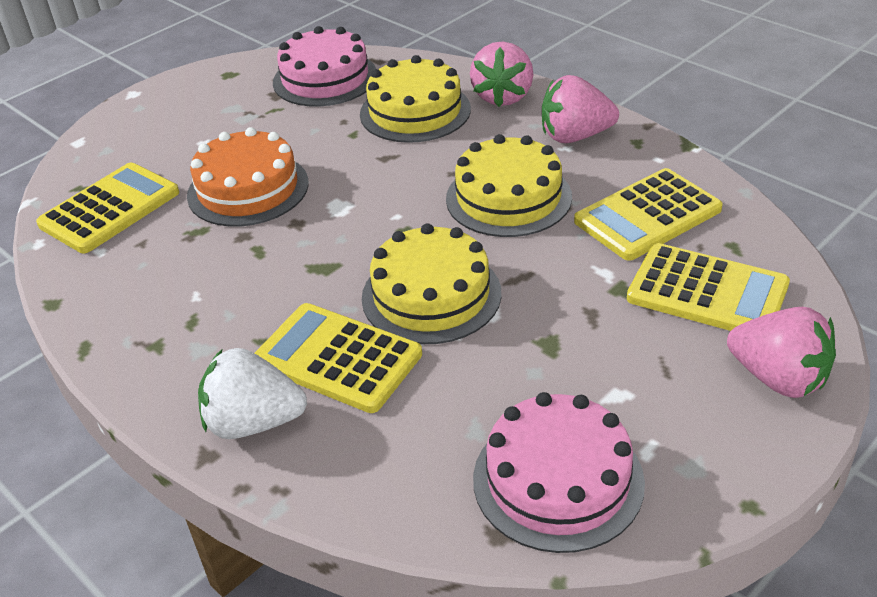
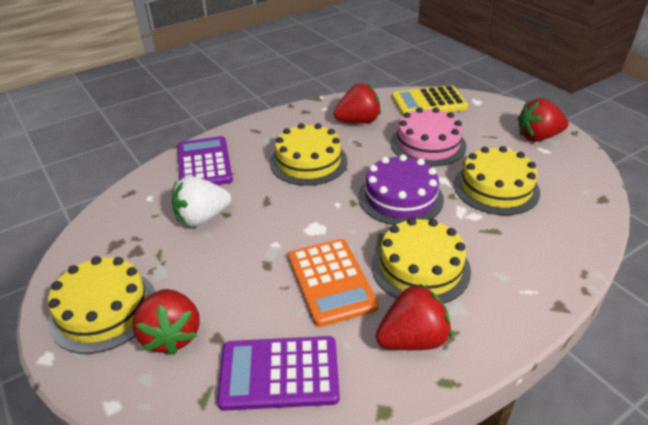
orange cake: 1 -> 0
orange calculator: 0 -> 1
pink cake: 2 -> 1
pink strawberry: 3 -> 0
purple cake: 0 -> 1
purple calculator: 0 -> 2
red strawberry: 0 -> 4
yellow cake: 3 -> 4
yellow calculator: 4 -> 1

